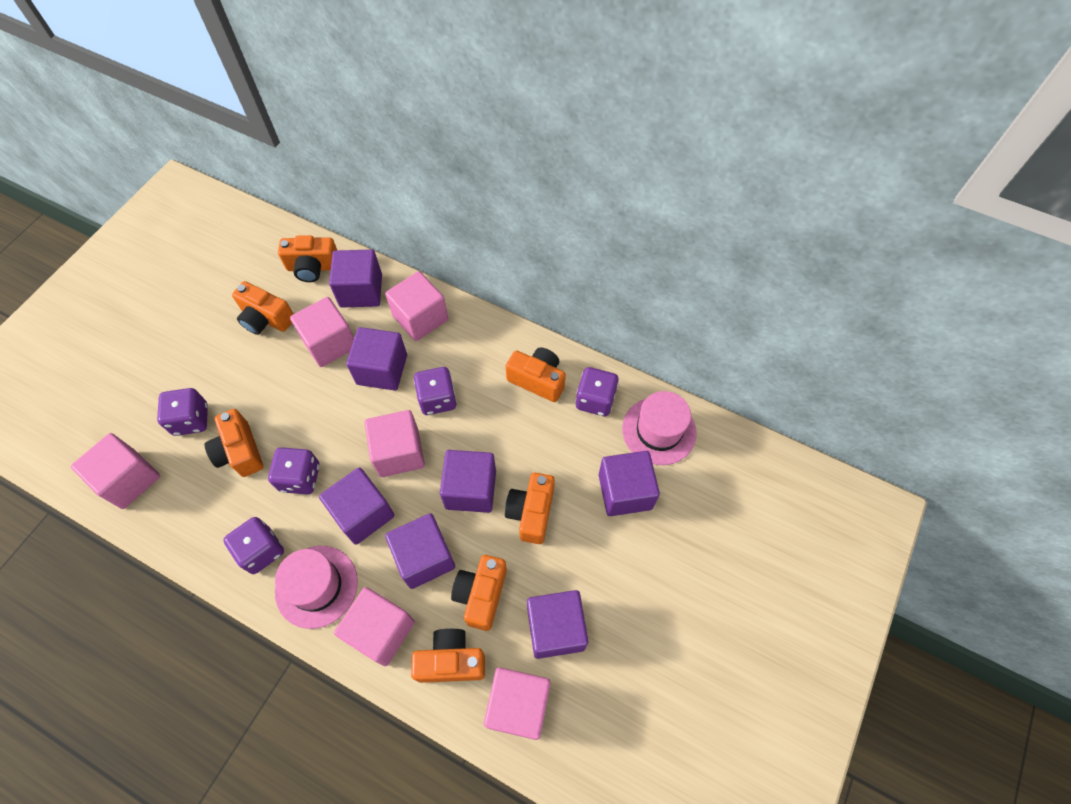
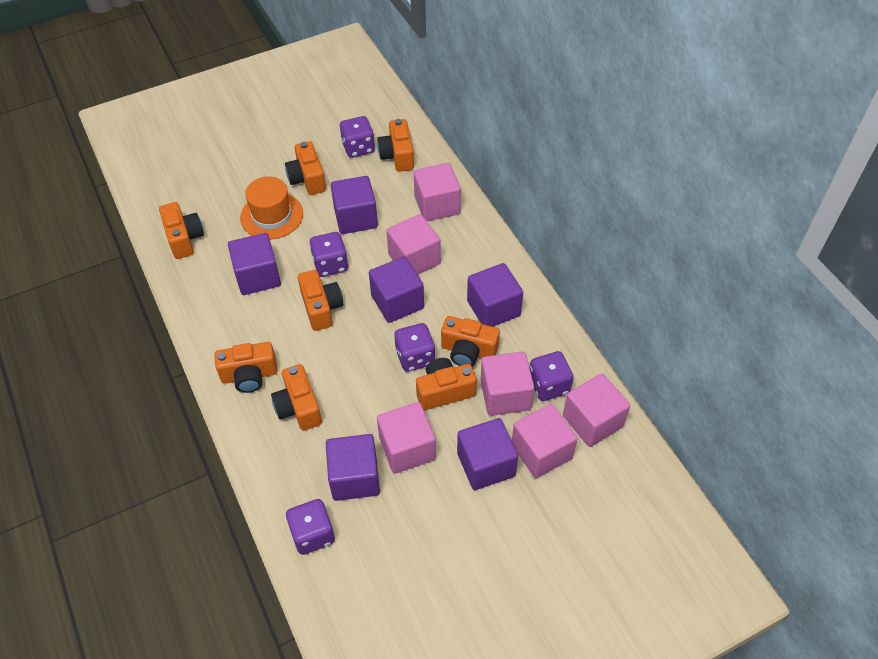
orange camera: 7 -> 8
orange hat: 0 -> 1
pink hat: 2 -> 0
purple cube: 7 -> 6

